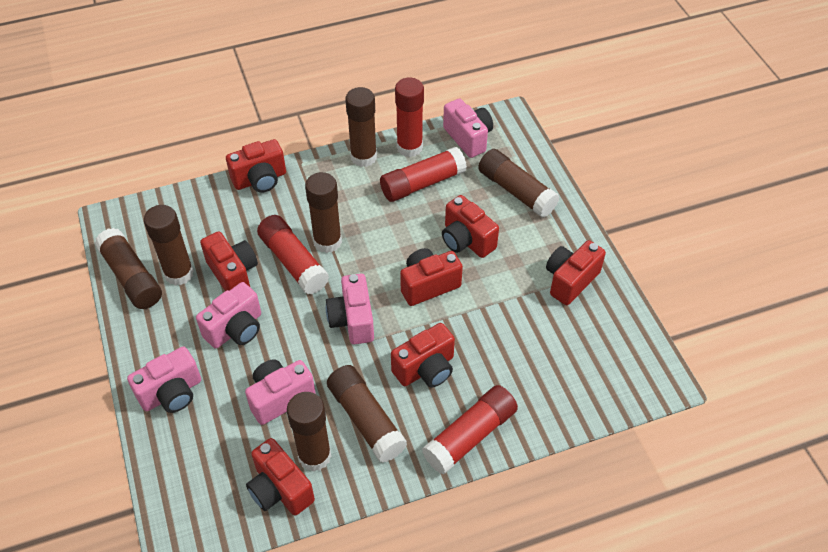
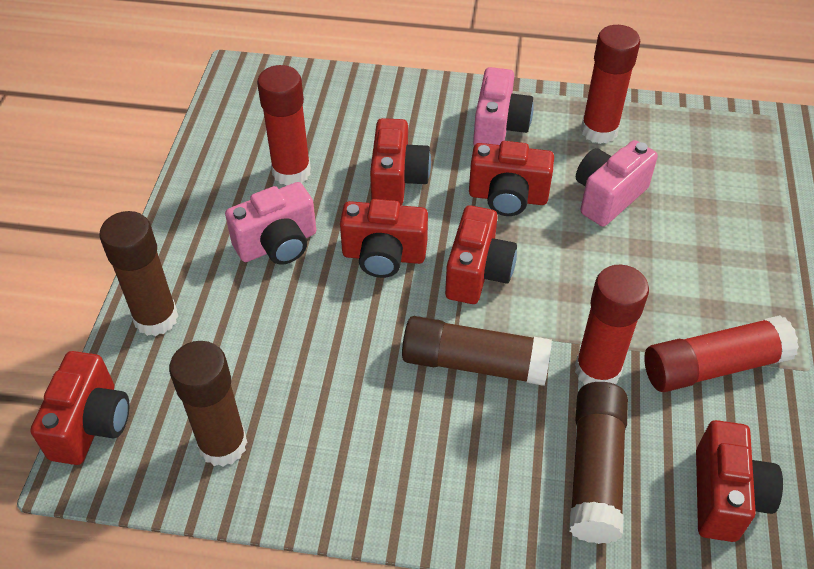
brown glue stick: 7 -> 4
pink camera: 5 -> 3
red camera: 7 -> 6

